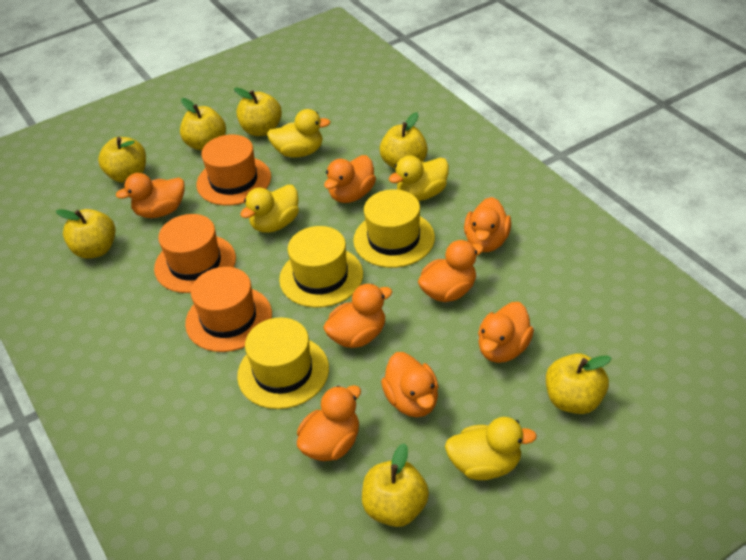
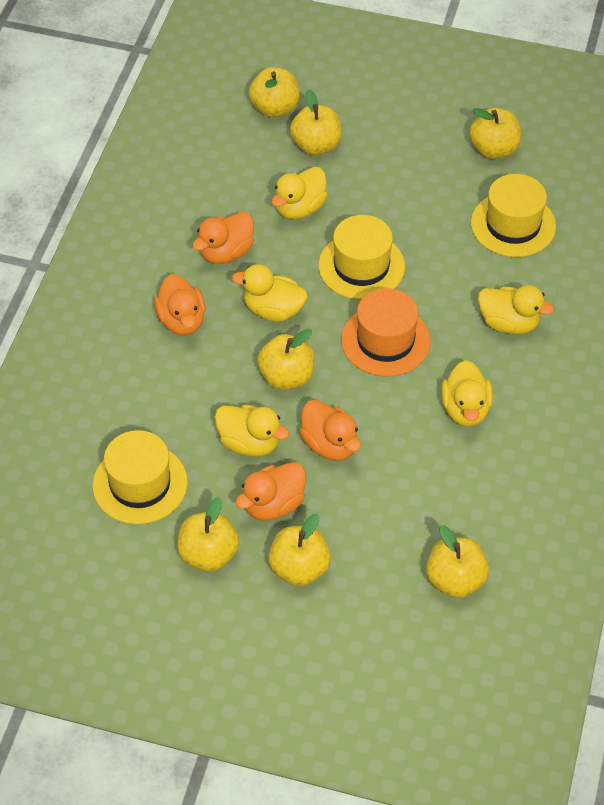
orange duck: 8 -> 4
orange hat: 3 -> 1
yellow duck: 4 -> 5

